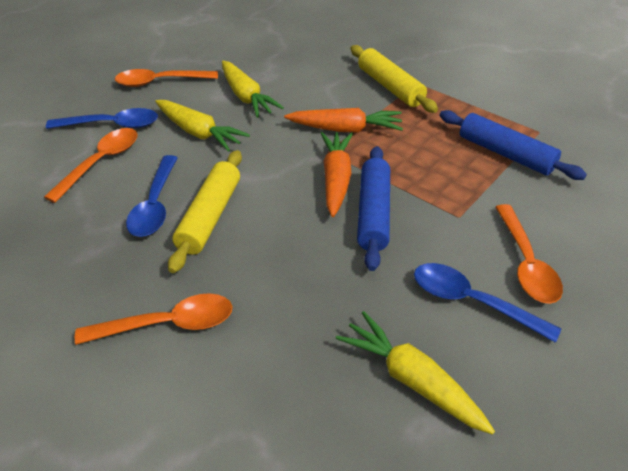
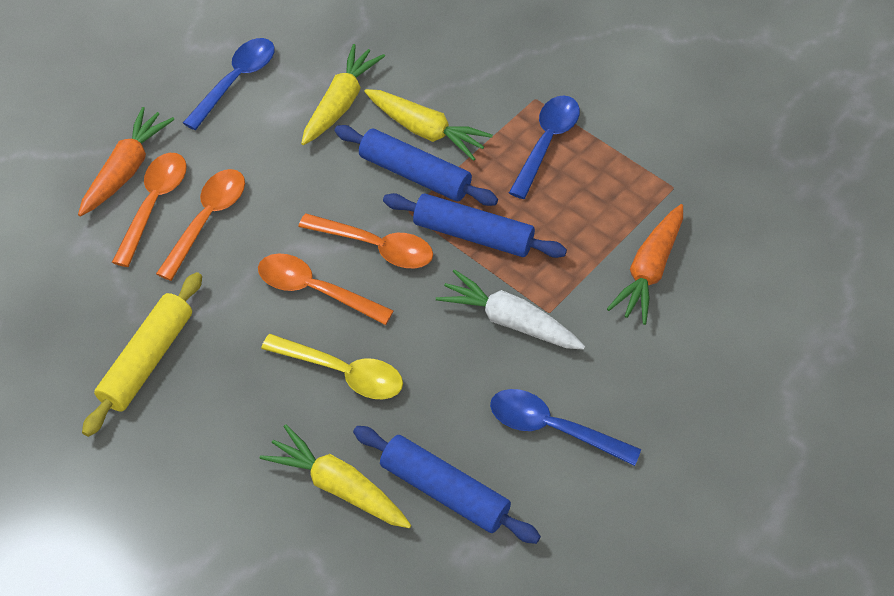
blue rolling pin: 2 -> 3
white carrot: 0 -> 1
yellow rolling pin: 2 -> 1
yellow spoon: 0 -> 1

